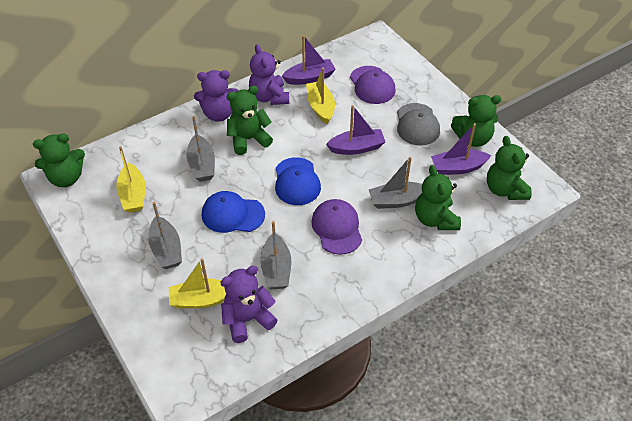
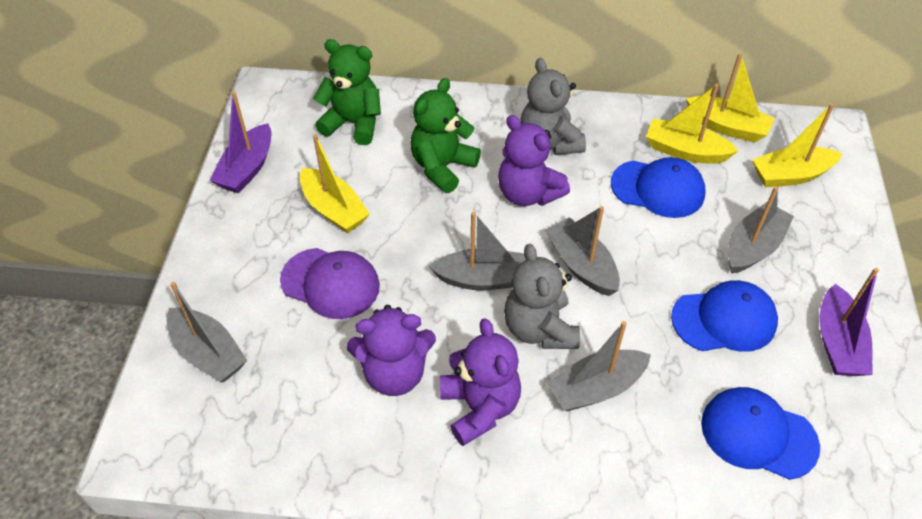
blue cap: 2 -> 3
green teddy bear: 5 -> 2
grey boat: 4 -> 5
grey cap: 1 -> 0
grey teddy bear: 0 -> 2
purple boat: 3 -> 2
purple cap: 2 -> 1
yellow boat: 3 -> 4

